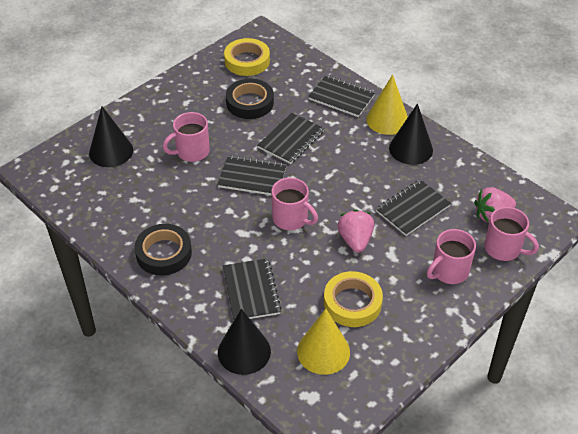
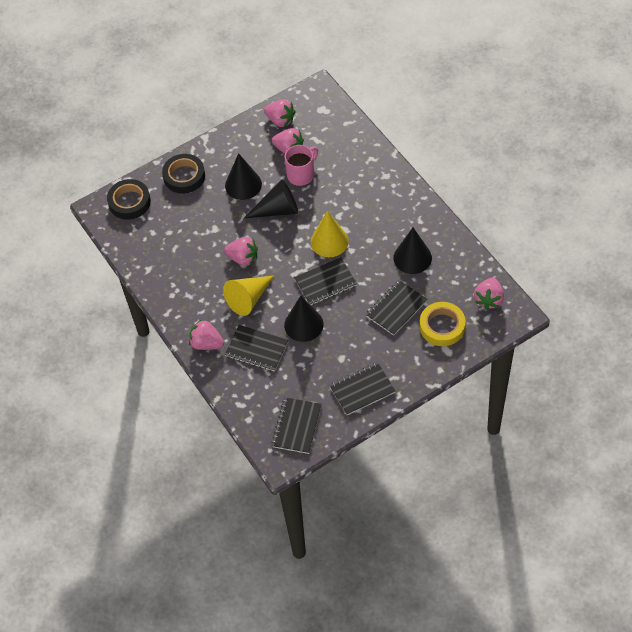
black cone: 3 -> 4
pink mug: 4 -> 1
pink strawberry: 2 -> 5
yellow tape: 2 -> 1

